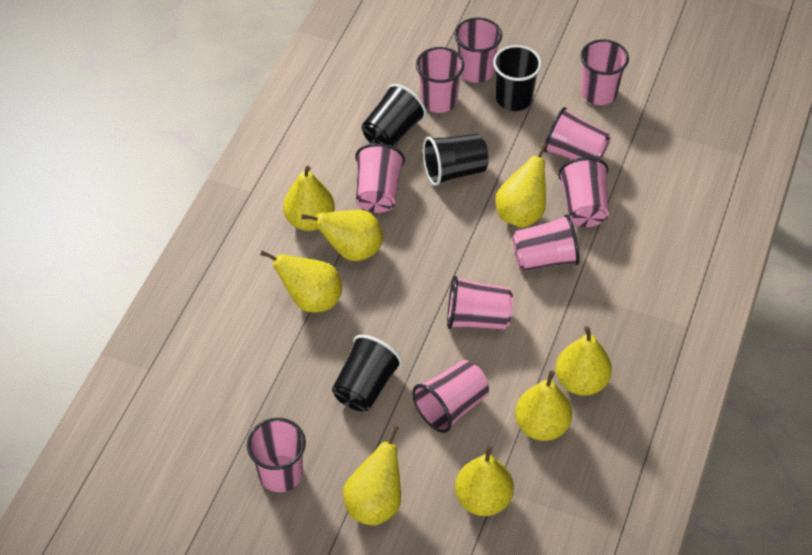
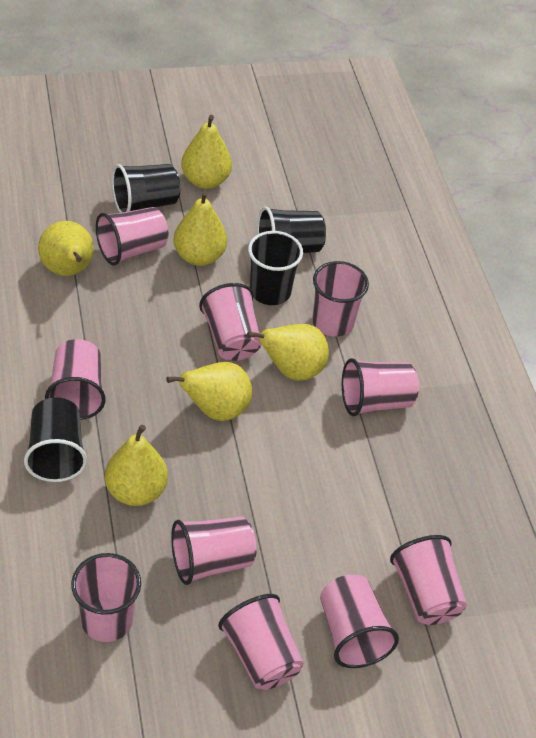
yellow pear: 8 -> 6

